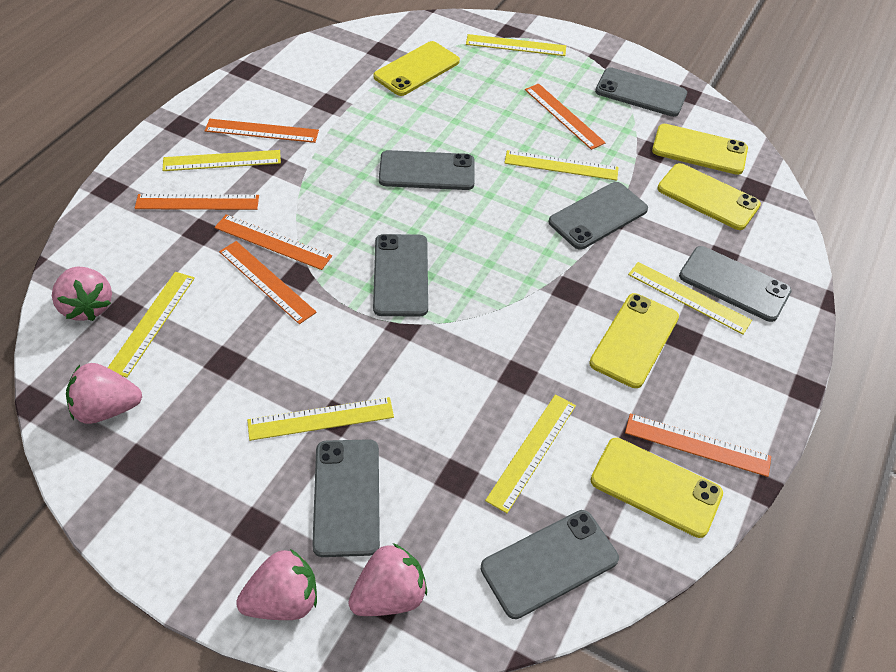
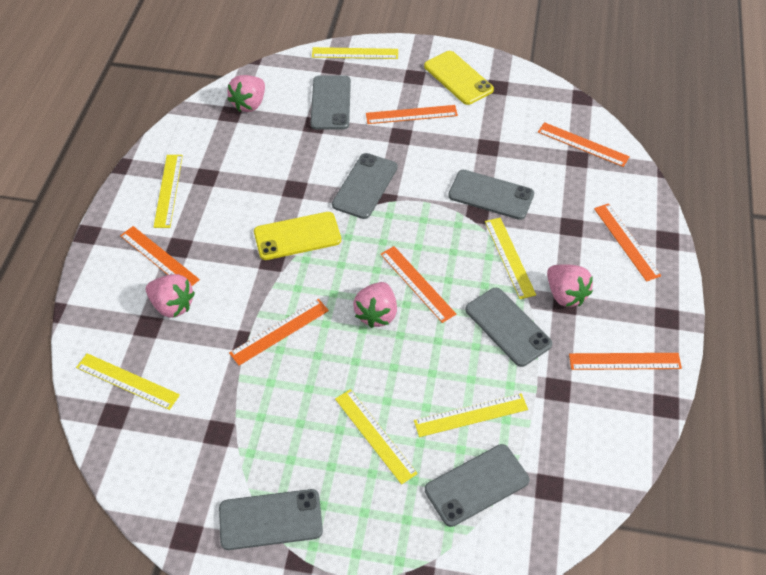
grey phone: 7 -> 6
orange ruler: 6 -> 7
yellow phone: 5 -> 2
yellow ruler: 7 -> 6

